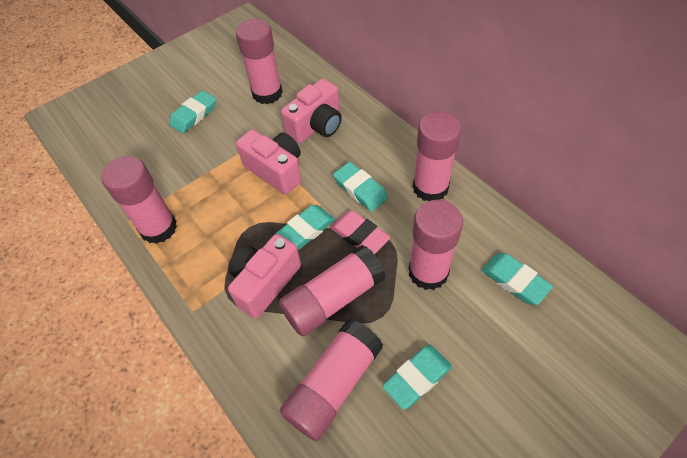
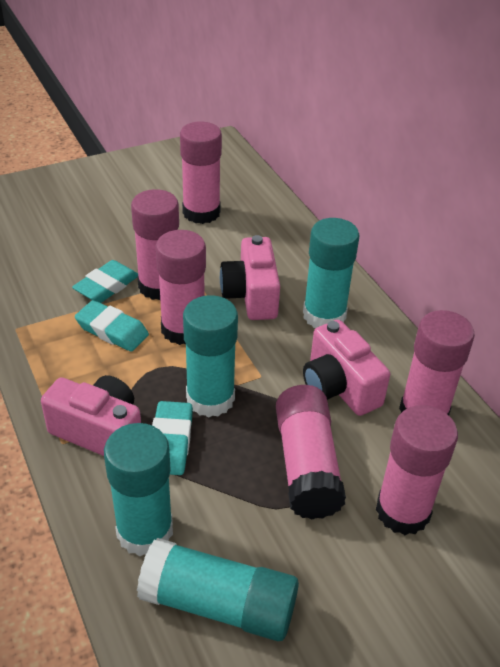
pink eraser: 1 -> 0
turquoise eraser: 5 -> 3
turquoise glue stick: 0 -> 4

